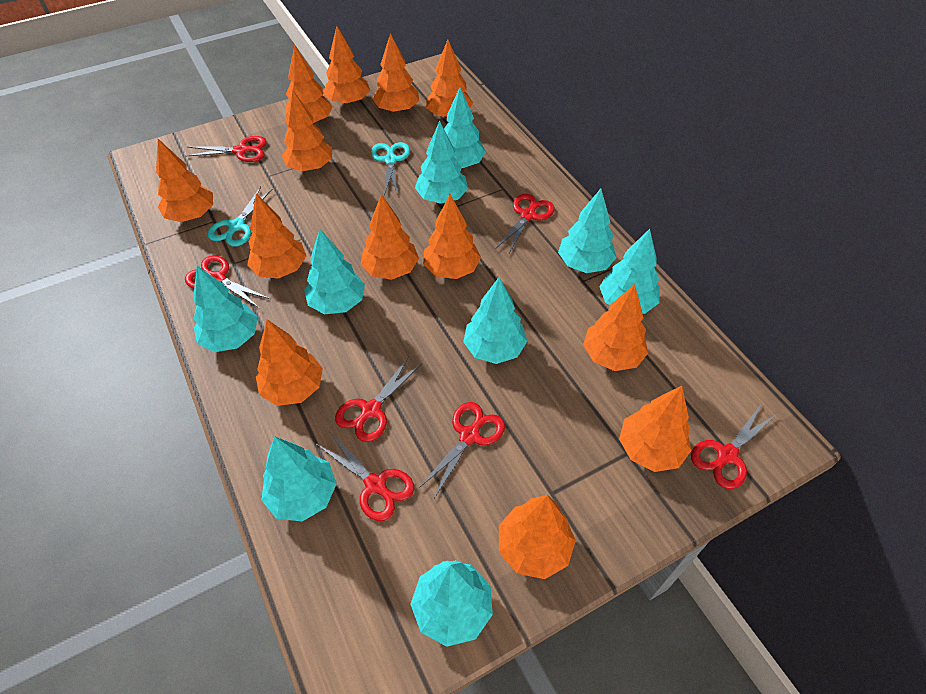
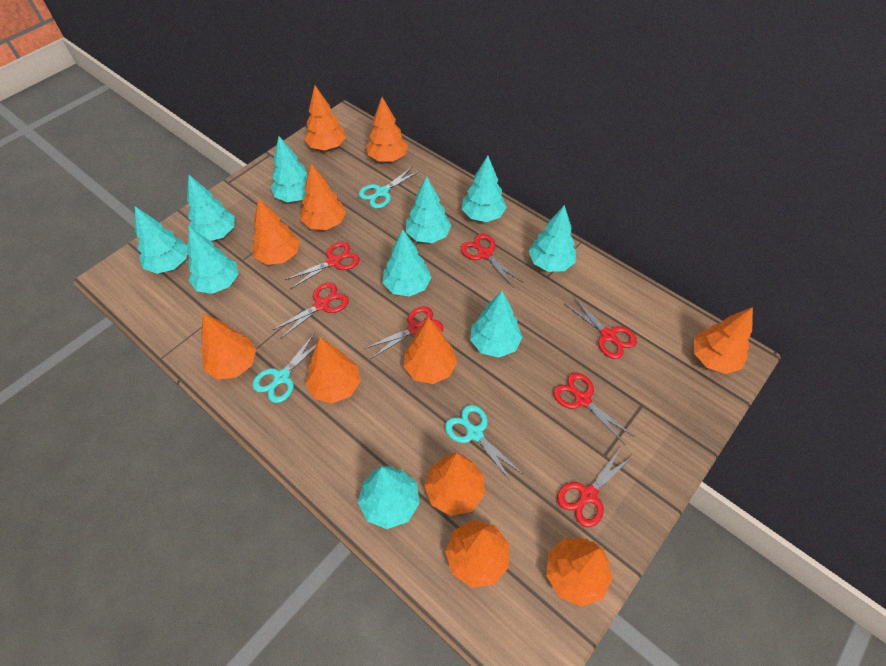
orange tree: 13 -> 11
turquoise scissors: 2 -> 3
turquoise tree: 9 -> 10

